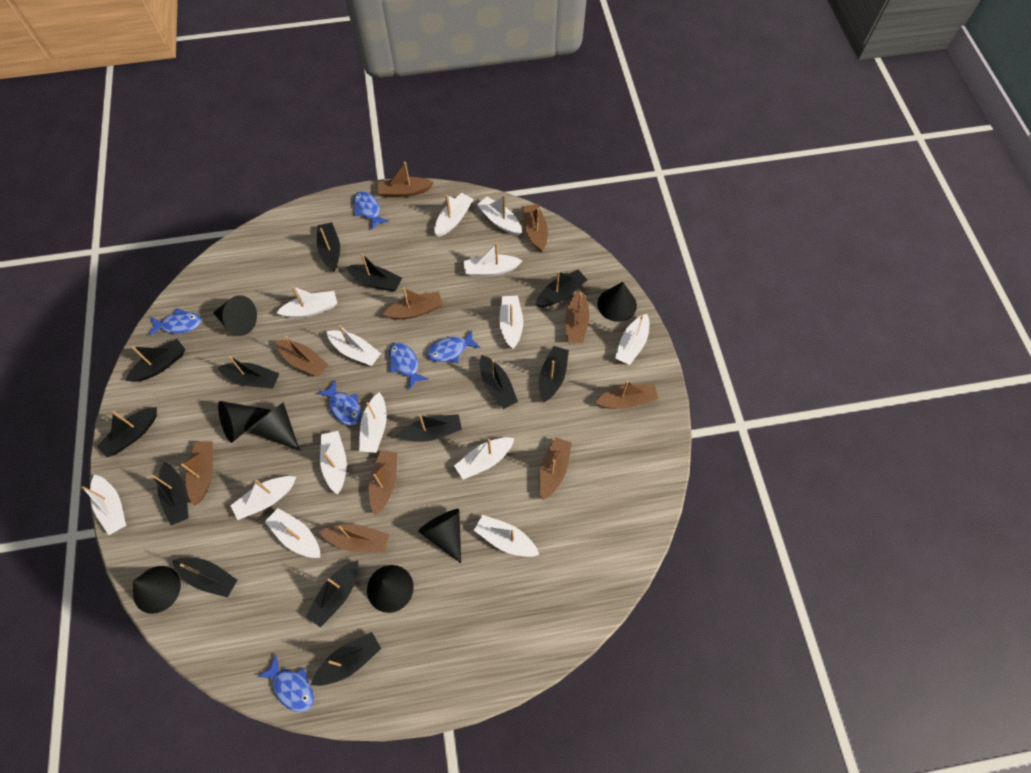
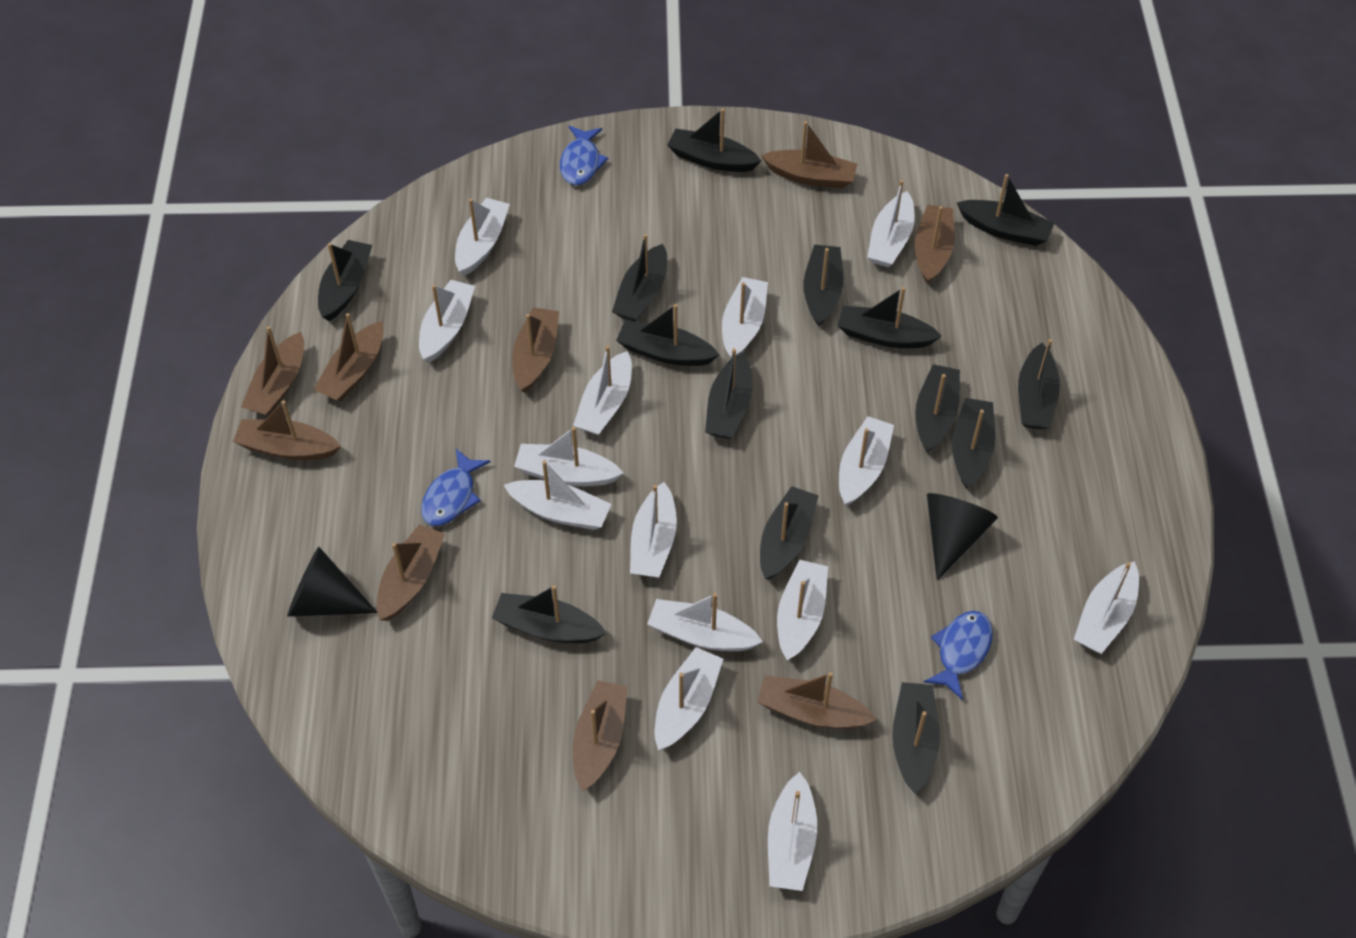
black boat: 13 -> 14
black cone: 7 -> 2
blue fish: 6 -> 3
brown boat: 10 -> 9

